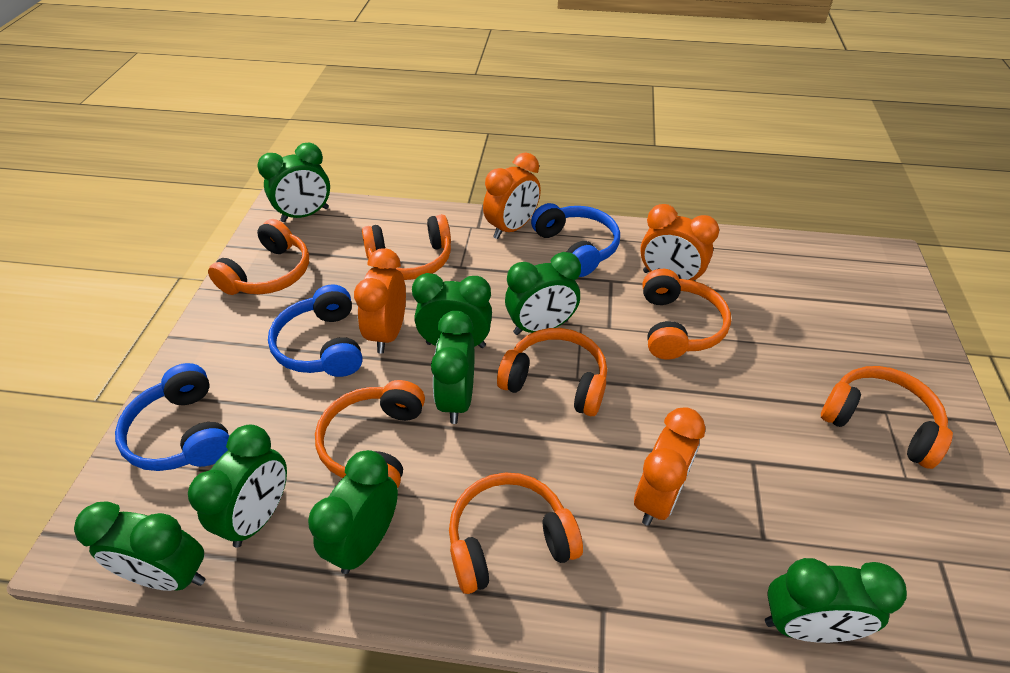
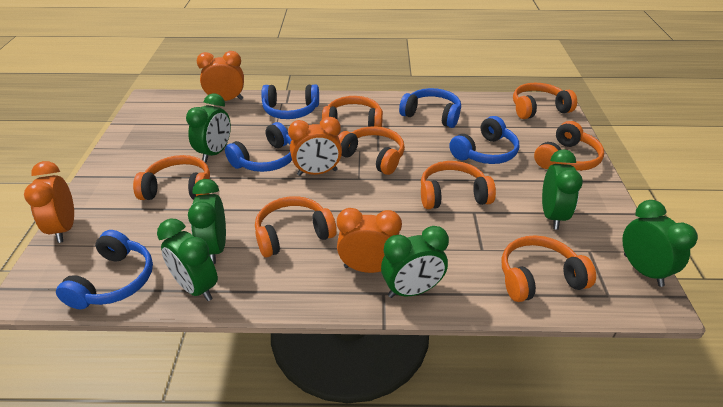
blue headphones: 3 -> 5
green clock: 8 -> 6
orange headphones: 7 -> 8

